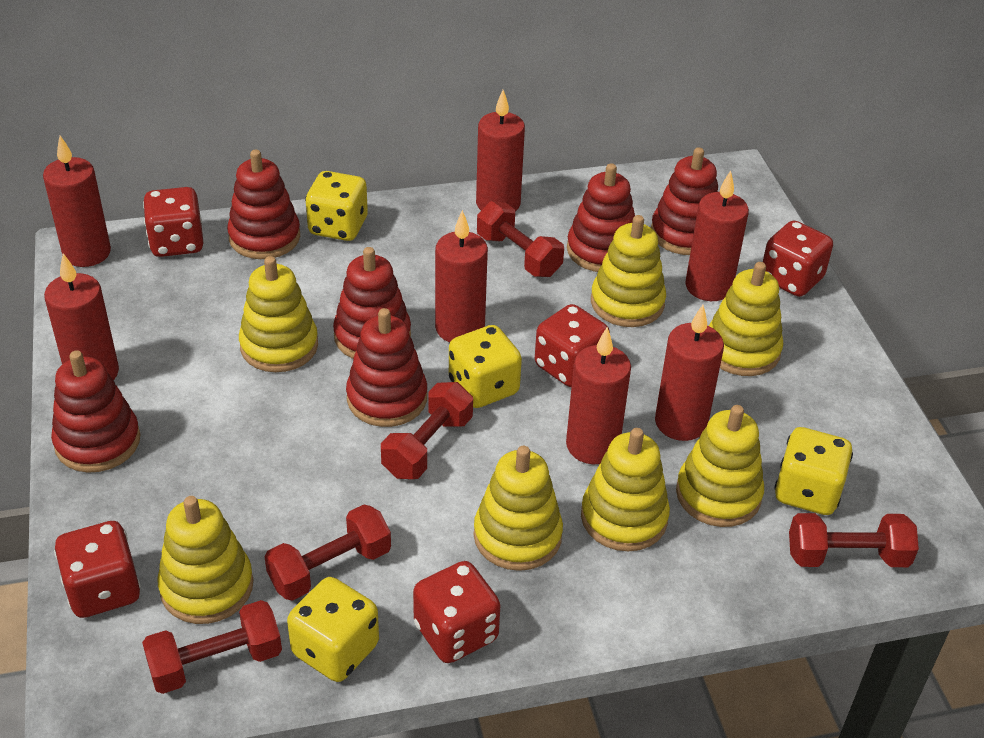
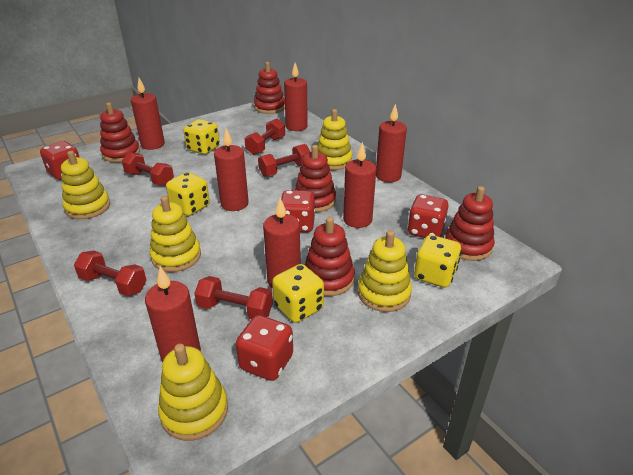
red dice: 5 -> 4
red stacking toy: 6 -> 5
yellow stacking toy: 7 -> 5

